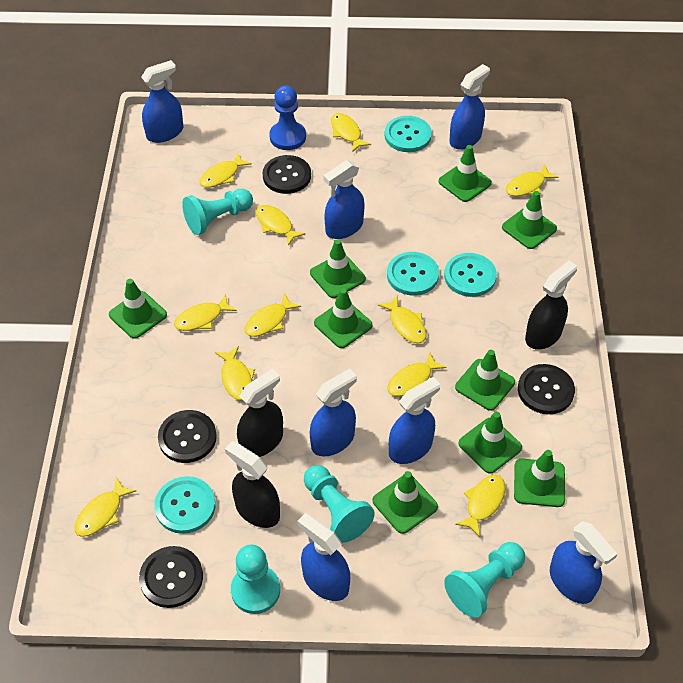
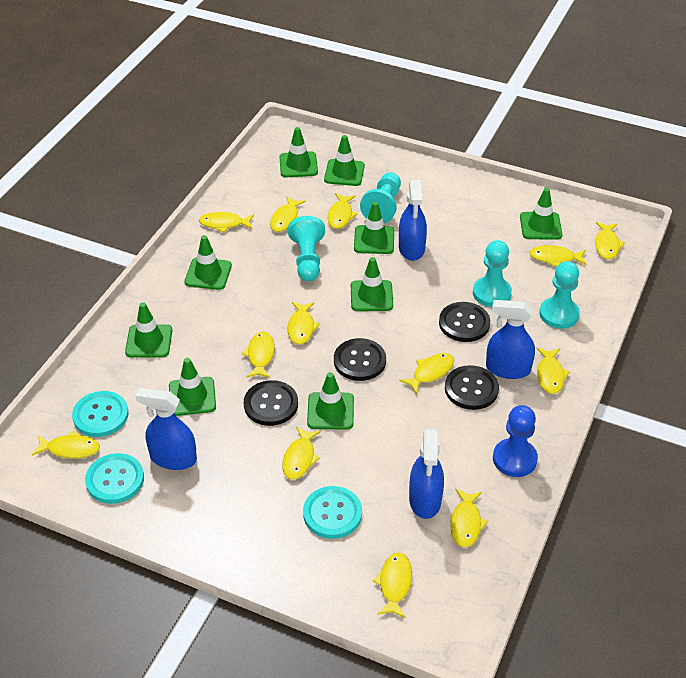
black spray bottle: 3 -> 0
blue spray bottle: 7 -> 4
turquoise button: 4 -> 3
yellow fish: 11 -> 13

